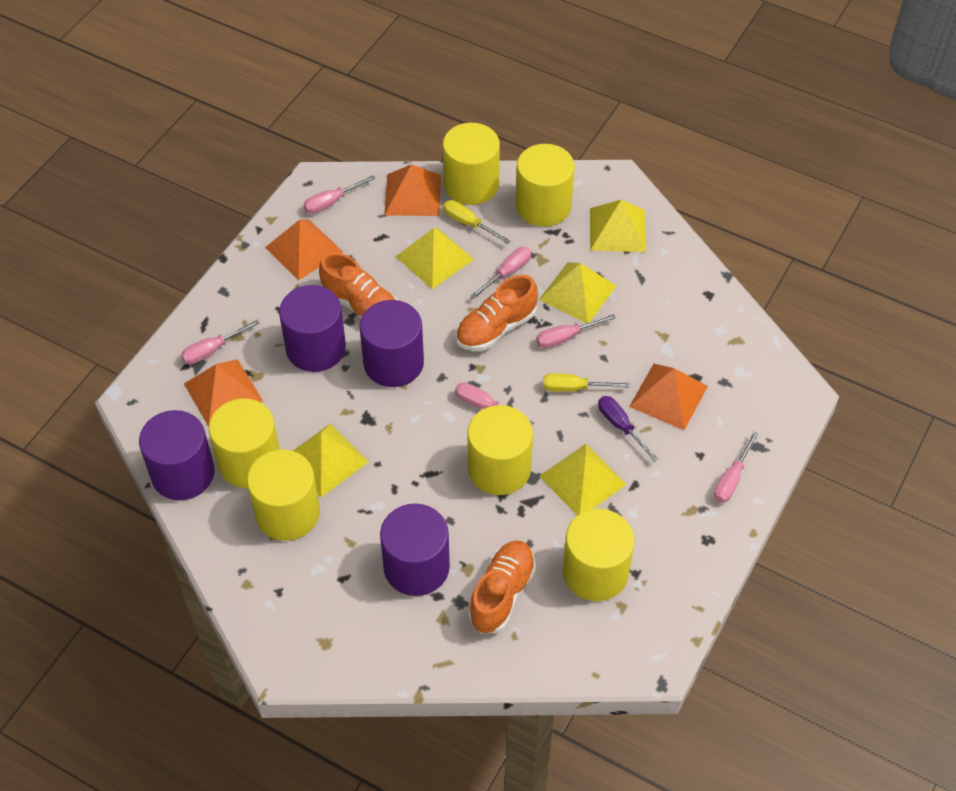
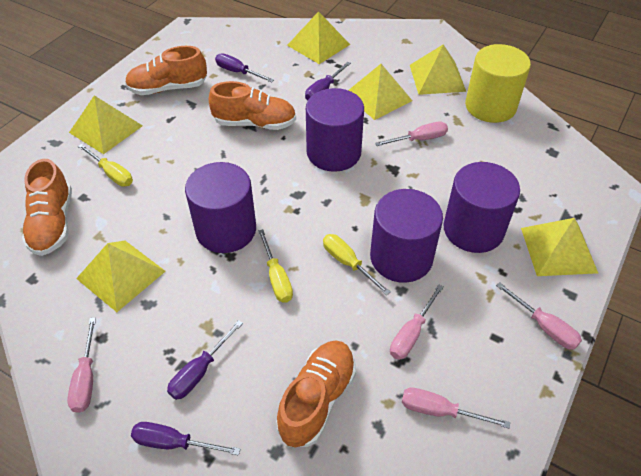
orange pyramid: 4 -> 0
orange shoe: 3 -> 4
pink screwdriver: 6 -> 5
purple screwdriver: 1 -> 4
yellow cylinder: 6 -> 1
yellow pyramid: 5 -> 6
yellow screwdriver: 2 -> 3

